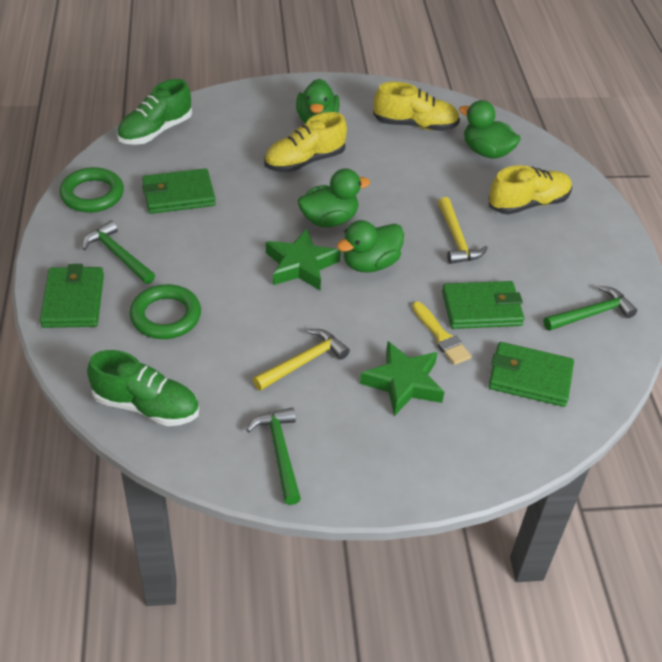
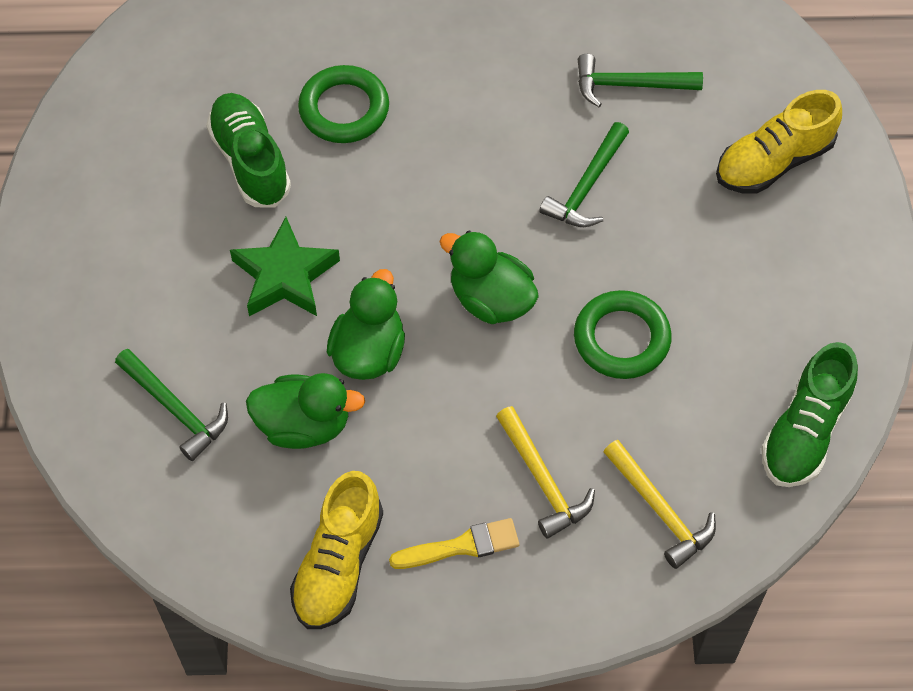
green duck: 4 -> 3
green star: 2 -> 1
green wallet: 4 -> 0
yellow shoe: 3 -> 2

